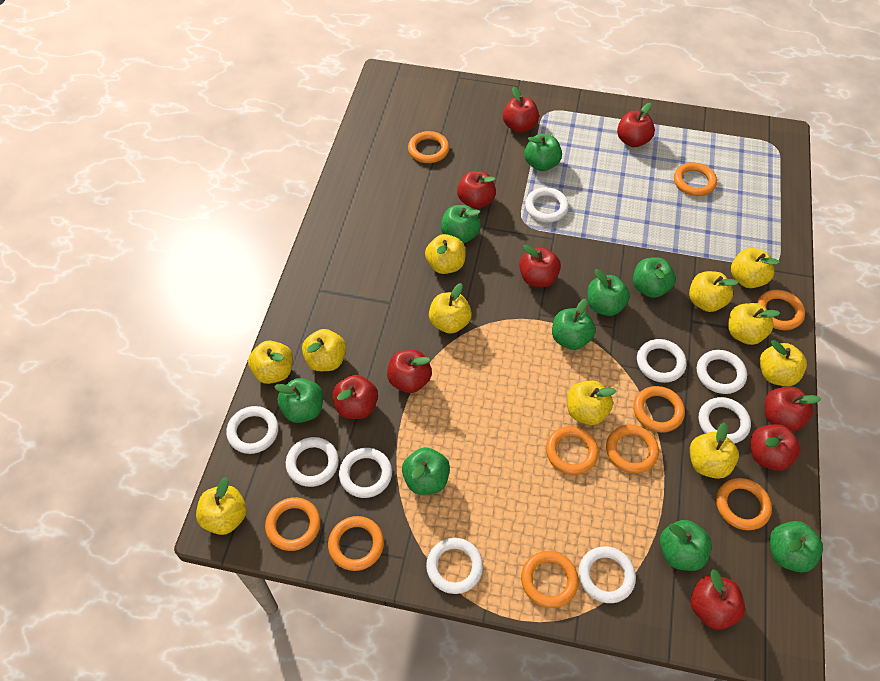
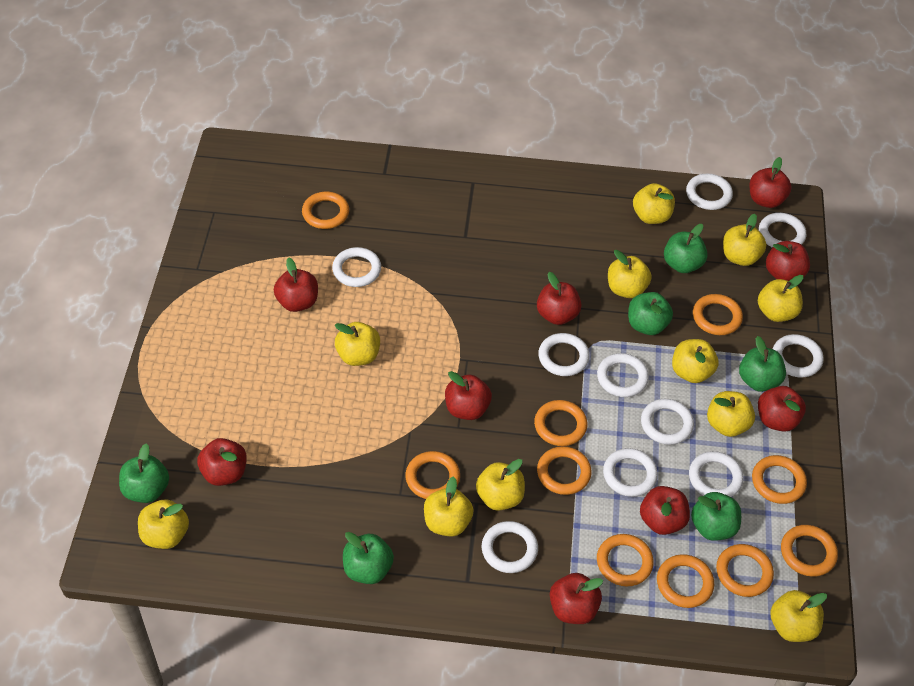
green apple: 9 -> 6
white ring: 9 -> 10

